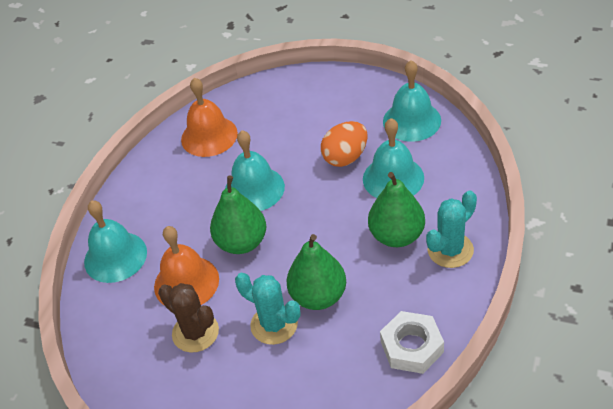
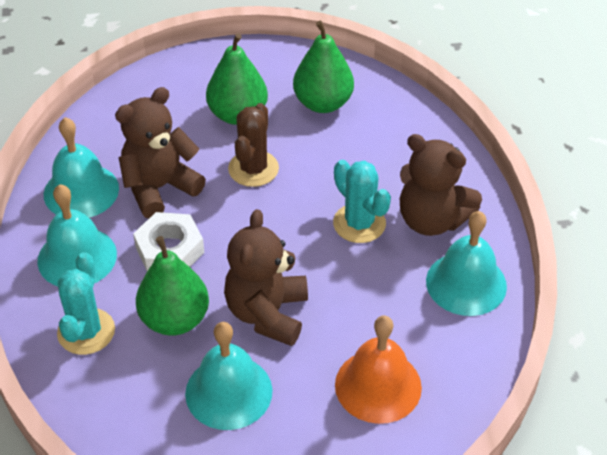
brown teddy bear: 0 -> 3
orange bell: 2 -> 1
orange egg: 1 -> 0

